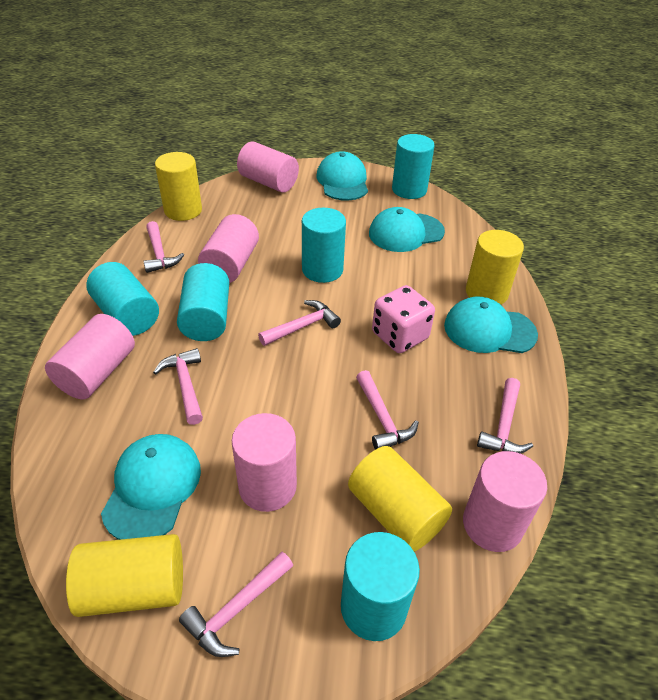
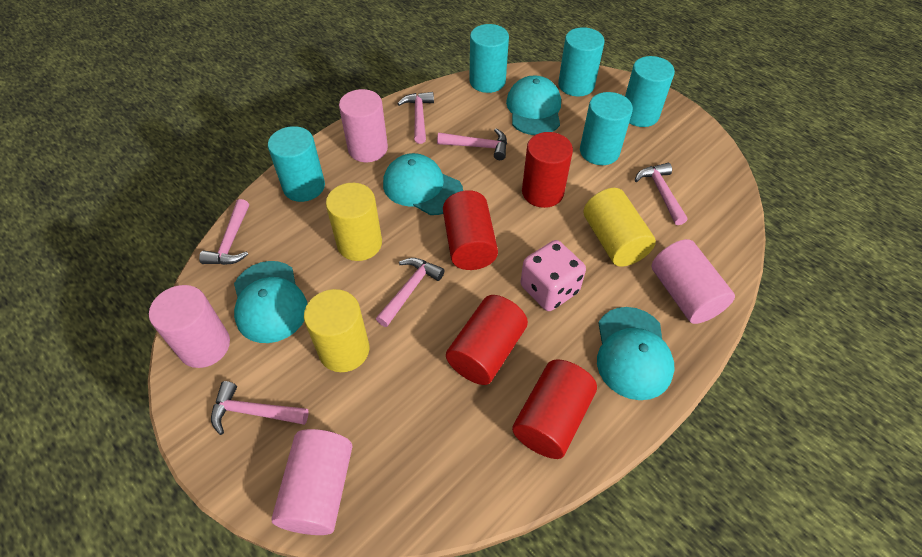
pink cylinder: 5 -> 4
red cylinder: 0 -> 4
yellow cylinder: 4 -> 3

